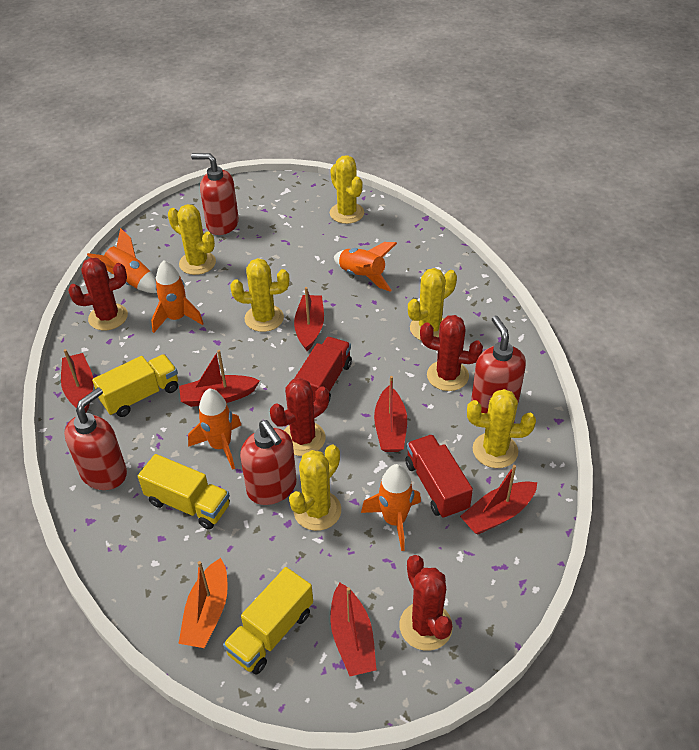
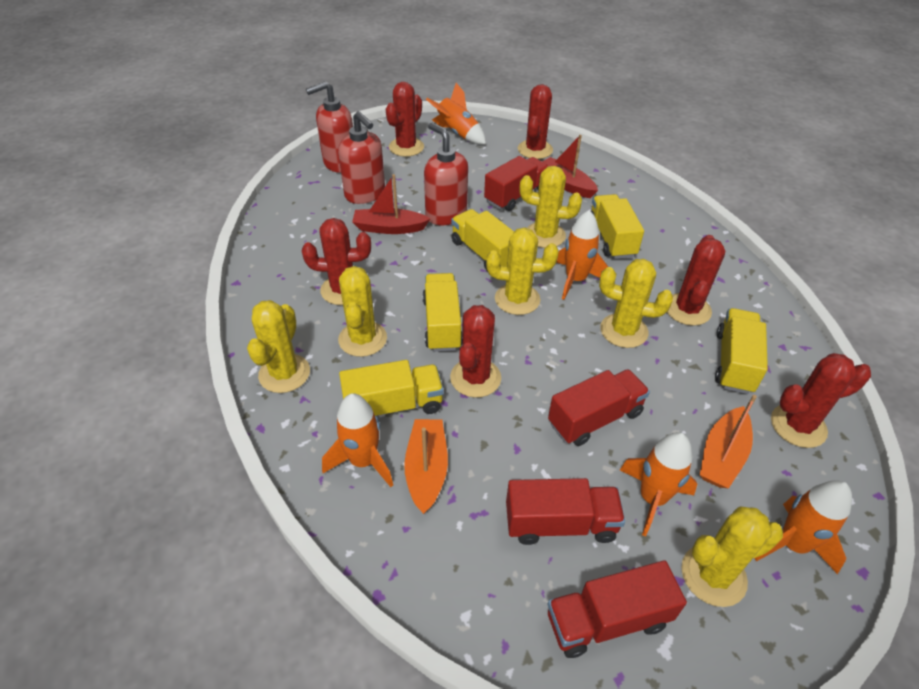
orange boat: 1 -> 2
red boat: 6 -> 2
red cactus: 4 -> 6
red soap dispenser: 4 -> 3
red truck: 2 -> 4
yellow truck: 3 -> 5

